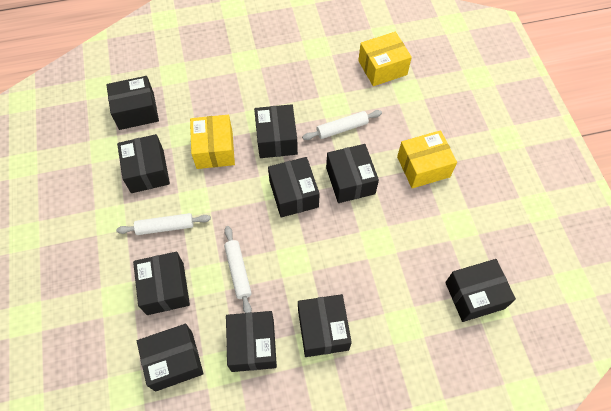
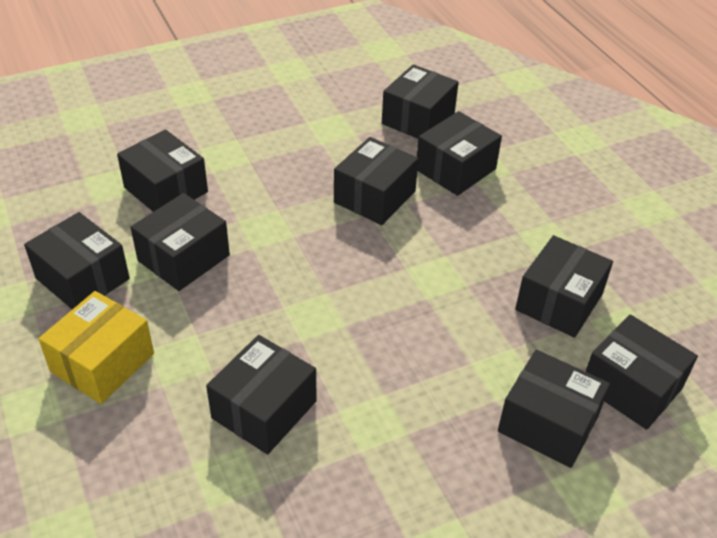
white rolling pin: 3 -> 0
yellow box: 3 -> 1

